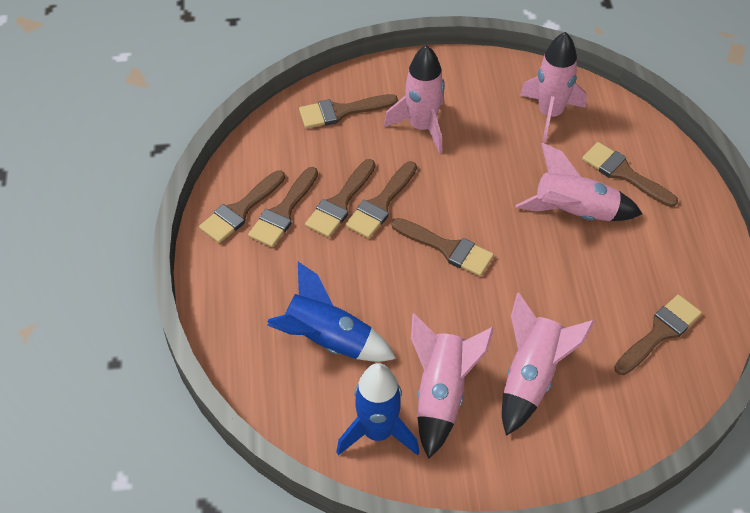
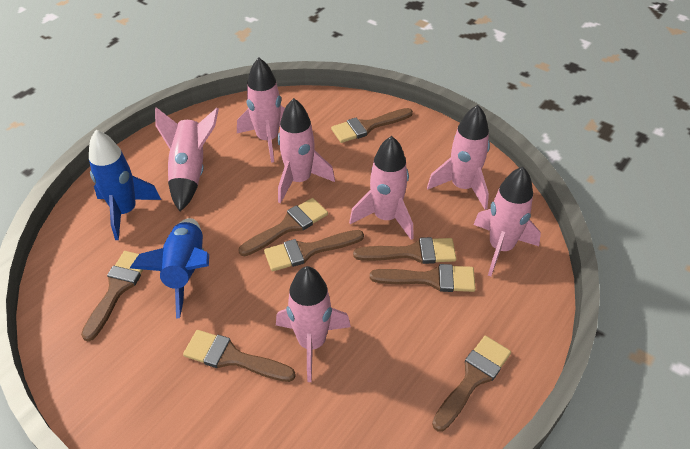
pink rocket: 5 -> 7

